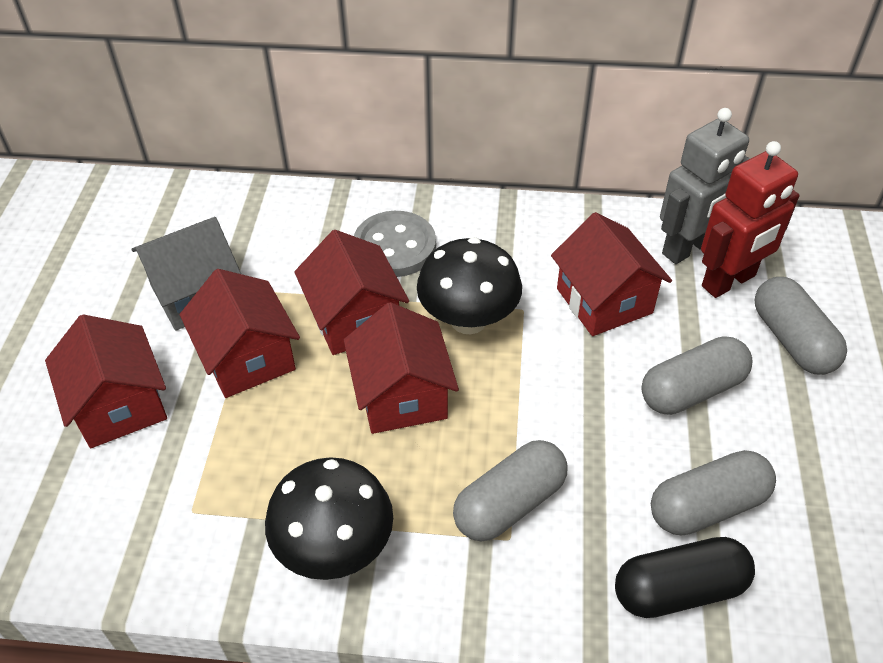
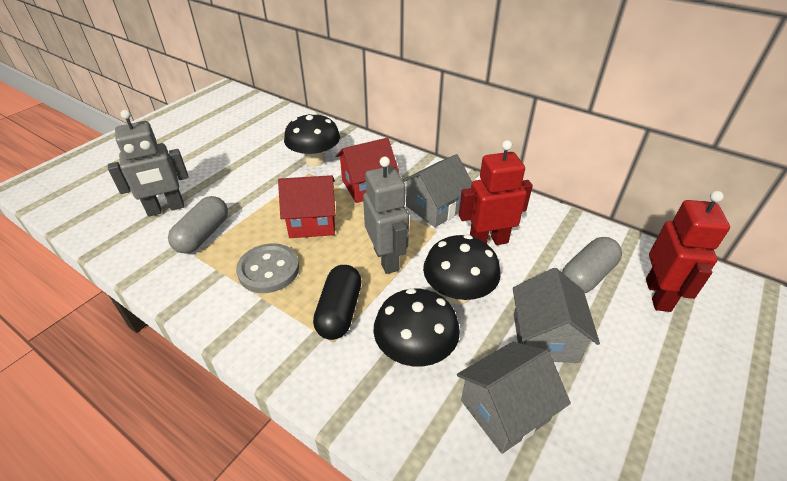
black mushroom: 2 -> 3
grey capsule: 4 -> 2
grey house: 1 -> 3
grey robot: 1 -> 2
red house: 5 -> 2
red robot: 1 -> 2

